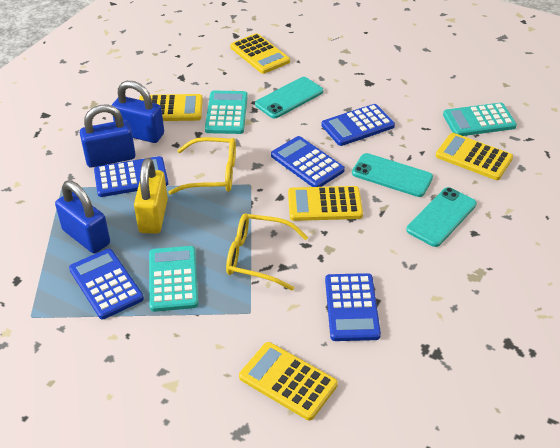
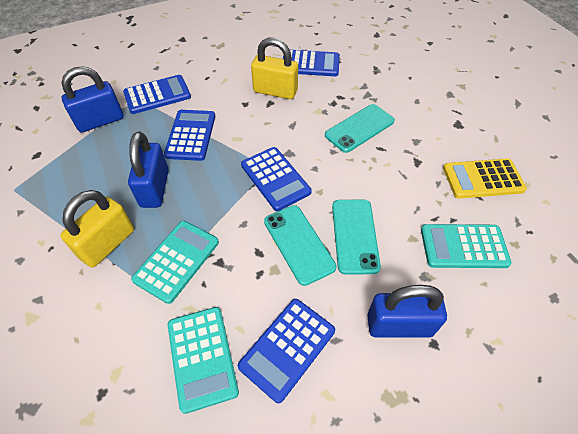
yellow calculator: 5 -> 1
yellow glasses: 2 -> 0
yellow padlock: 1 -> 2

